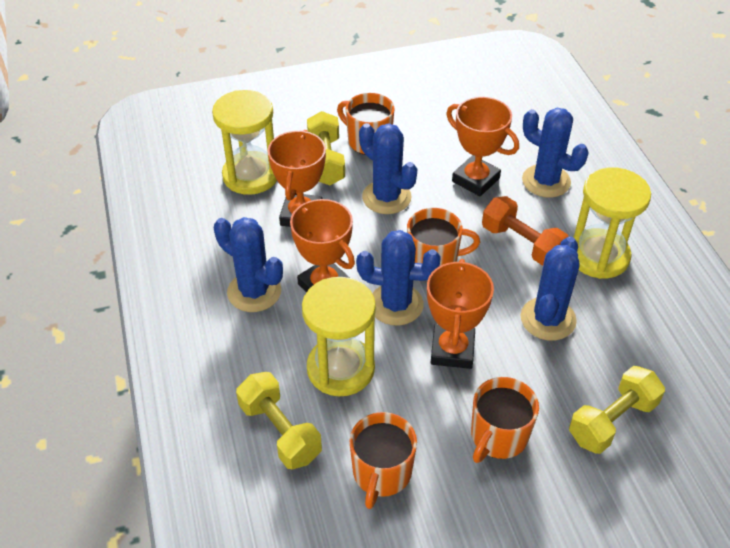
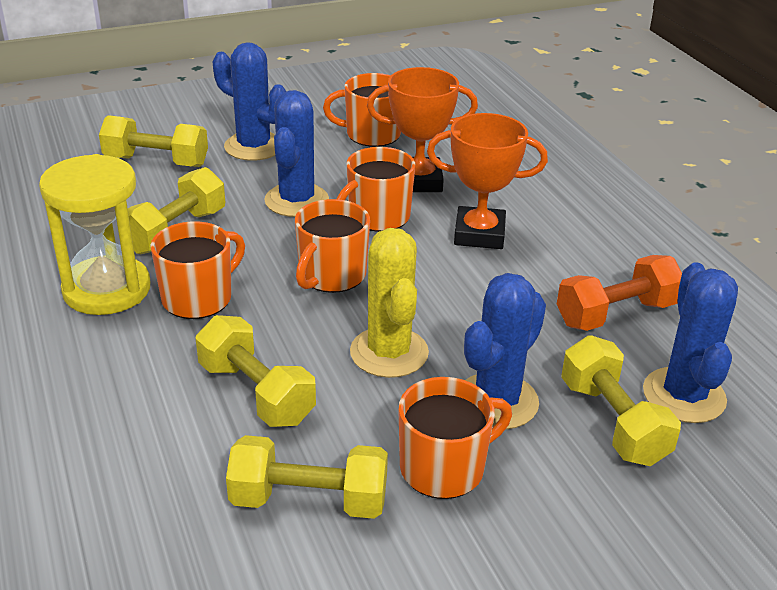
blue cactus: 5 -> 4
orange mug: 4 -> 5
orange trophy: 4 -> 2
yellow cactus: 0 -> 1
yellow dumbbell: 3 -> 5
yellow hourglass: 3 -> 1

